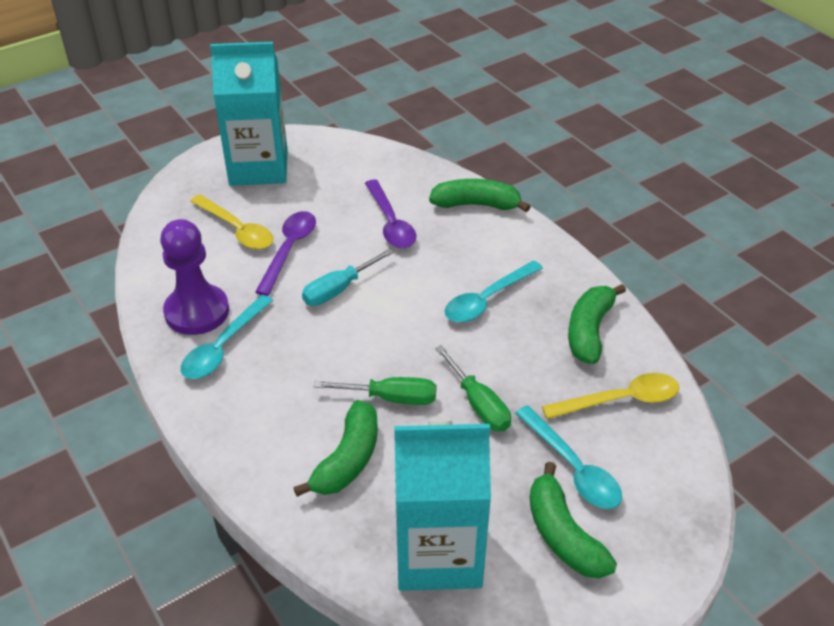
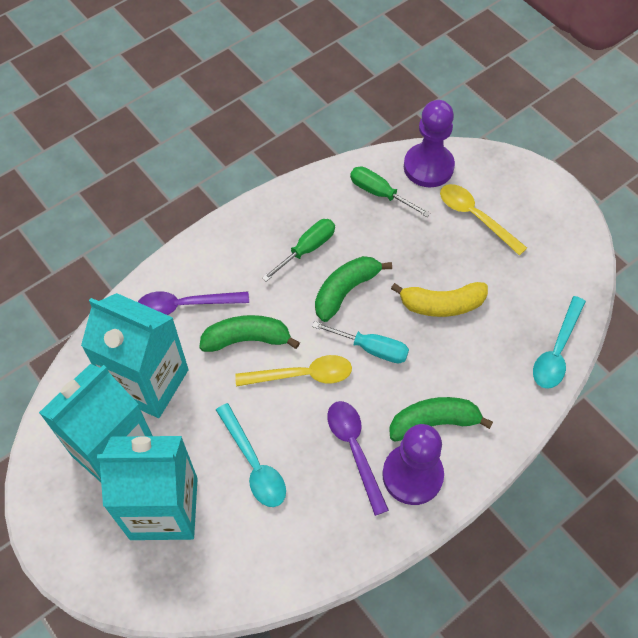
green banana: 4 -> 3
purple pawn: 1 -> 2
turquoise carton: 2 -> 3
turquoise spoon: 3 -> 2
yellow banana: 0 -> 1

